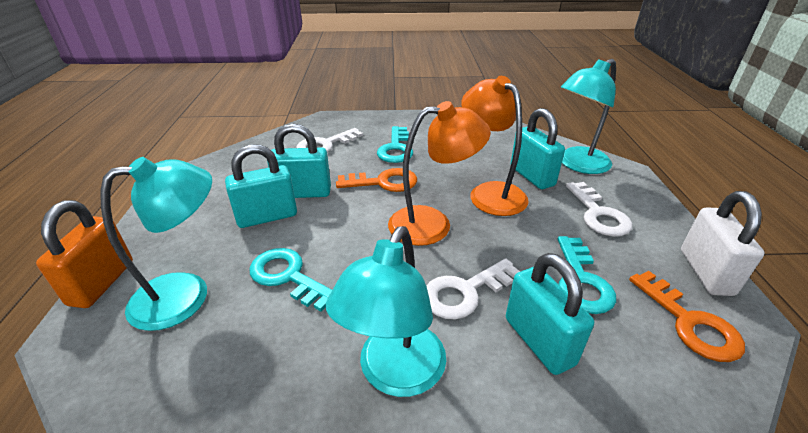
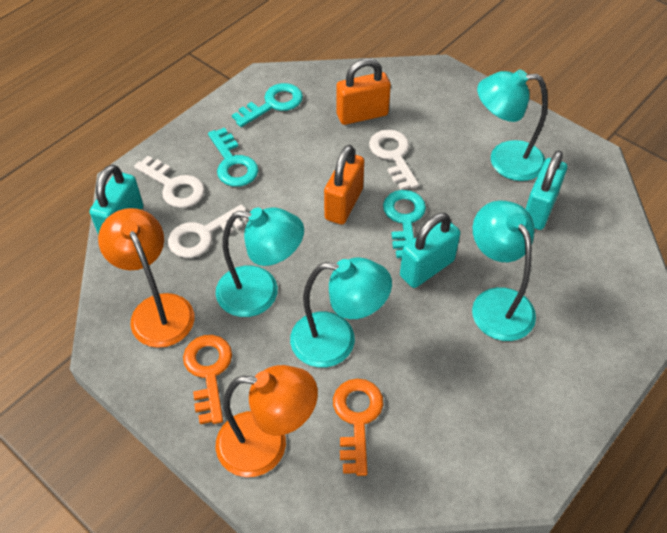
orange padlock: 1 -> 2
turquoise lamp: 3 -> 4
turquoise padlock: 4 -> 3
white padlock: 1 -> 0

